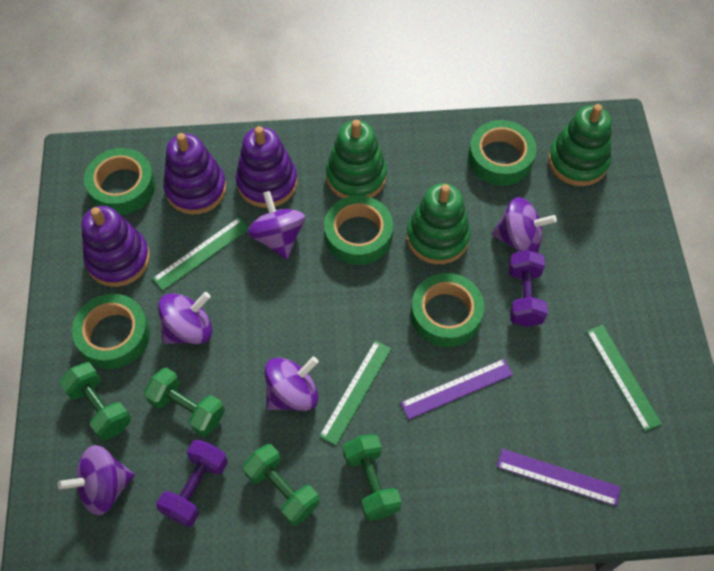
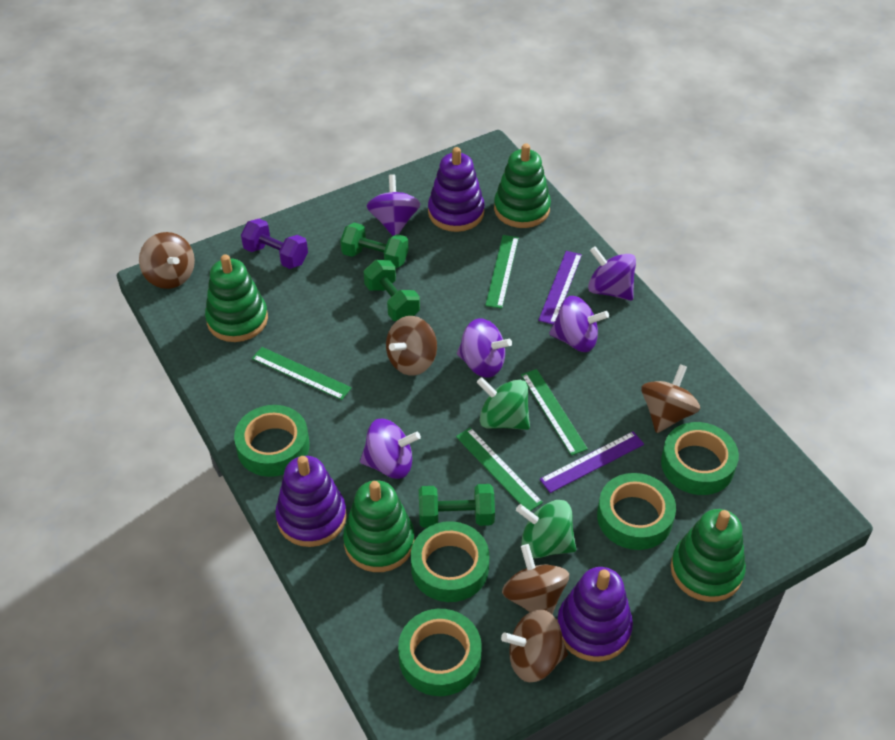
brown spinning top: 0 -> 5
green dumbbell: 4 -> 3
green ruler: 3 -> 4
green spinning top: 0 -> 2
green stacking toy: 3 -> 4
purple dumbbell: 2 -> 1

